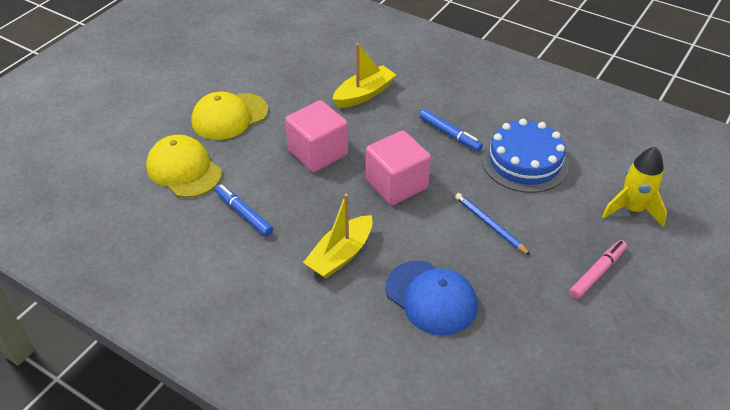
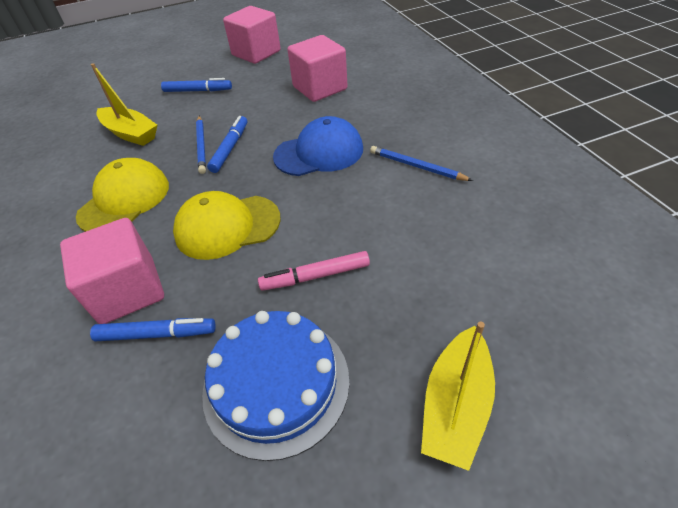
blue marker: 2 -> 3
blue pencil: 1 -> 2
pink cube: 2 -> 3
yellow rocket: 1 -> 0

